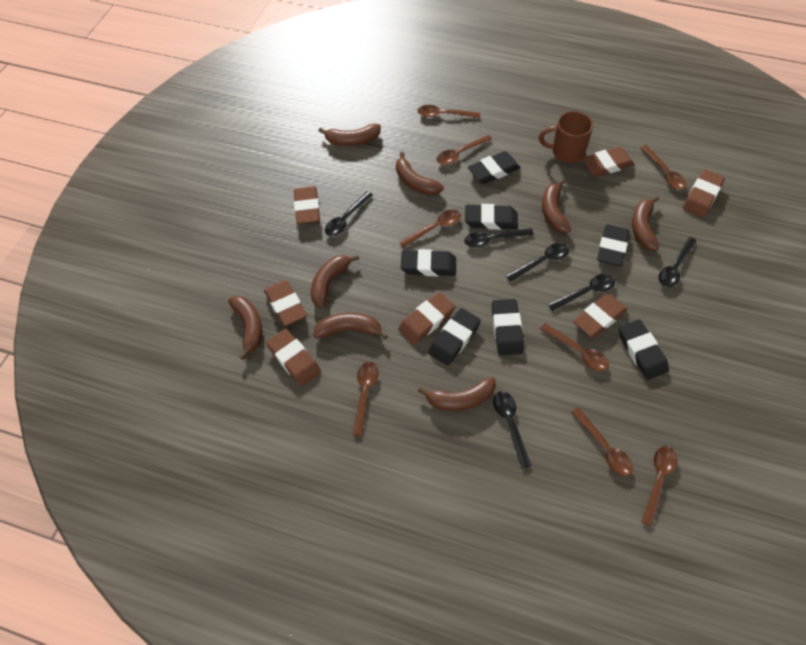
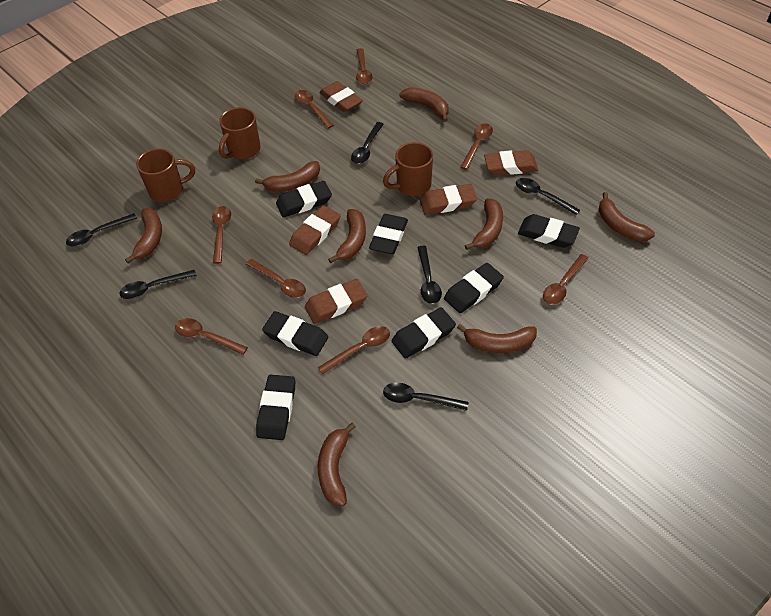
brown eraser: 7 -> 5
brown mug: 1 -> 3

